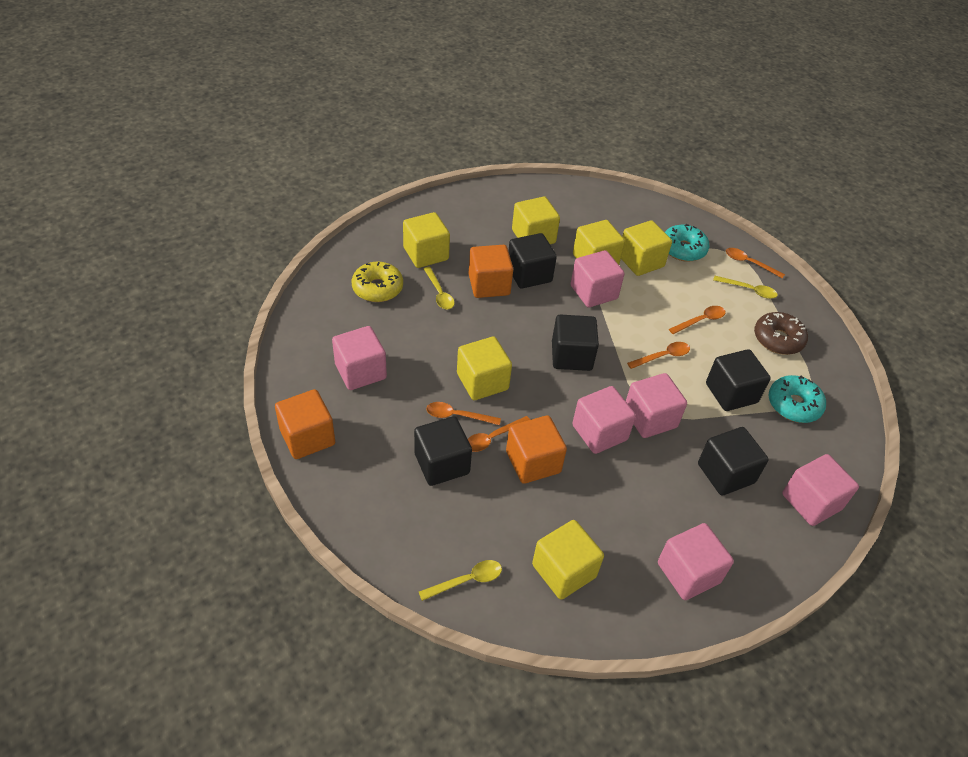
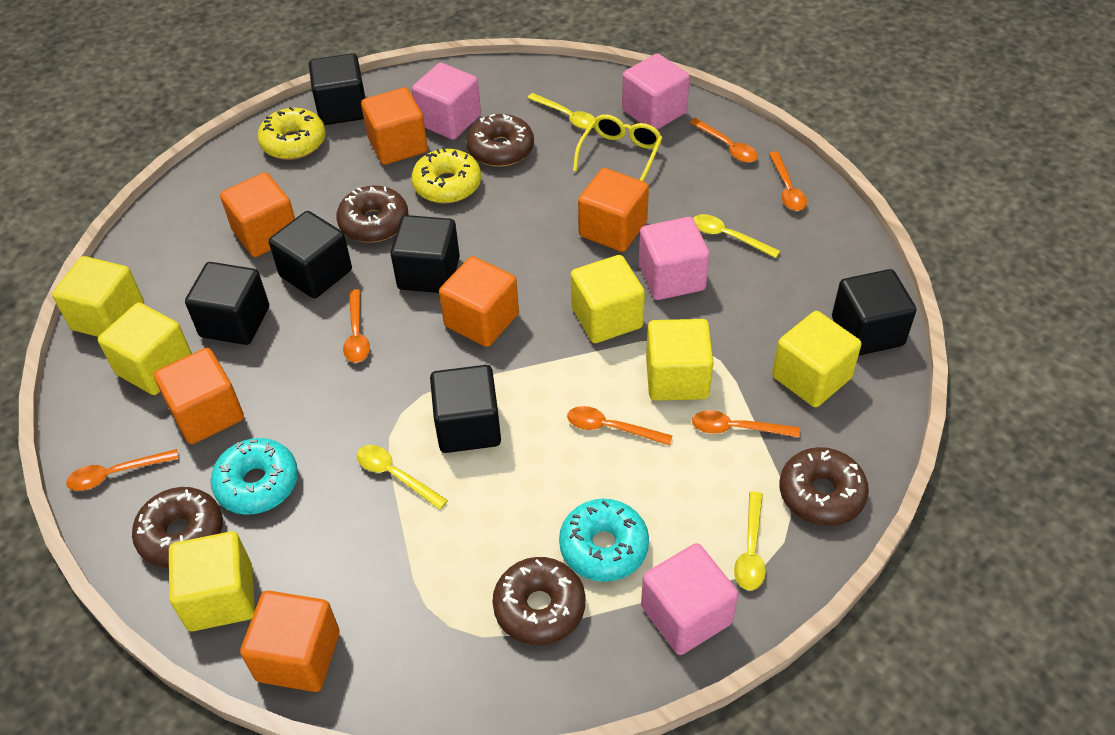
black cube: 5 -> 6
brown donut: 1 -> 5
orange cube: 3 -> 6
orange spoon: 5 -> 6
pink cube: 6 -> 4
yellow donut: 1 -> 2
yellow glasses: 0 -> 1
yellow spoon: 3 -> 4

